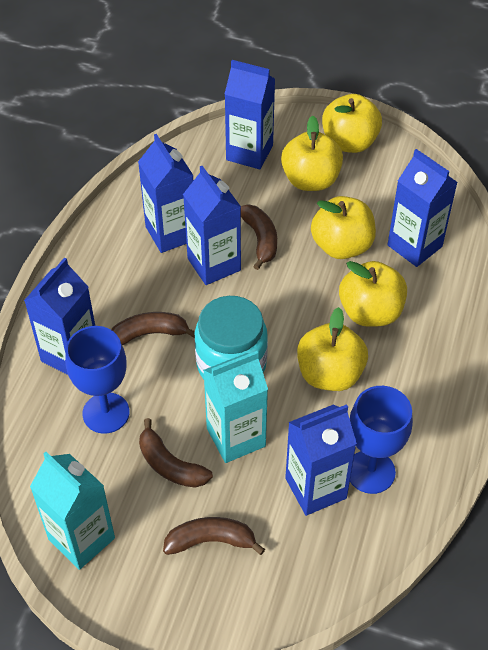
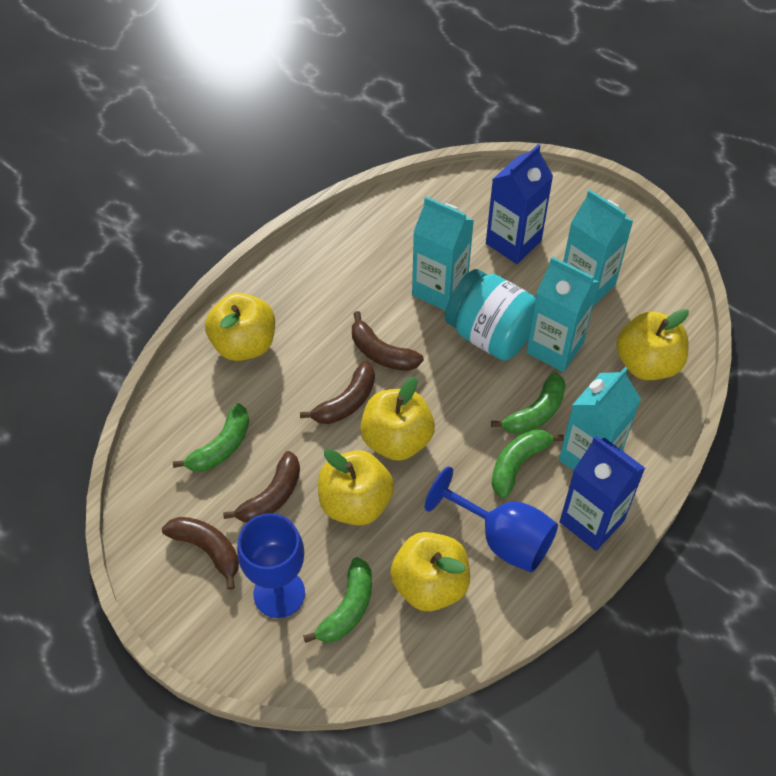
blue carton: 6 -> 2
green banana: 0 -> 4
turquoise carton: 2 -> 4

